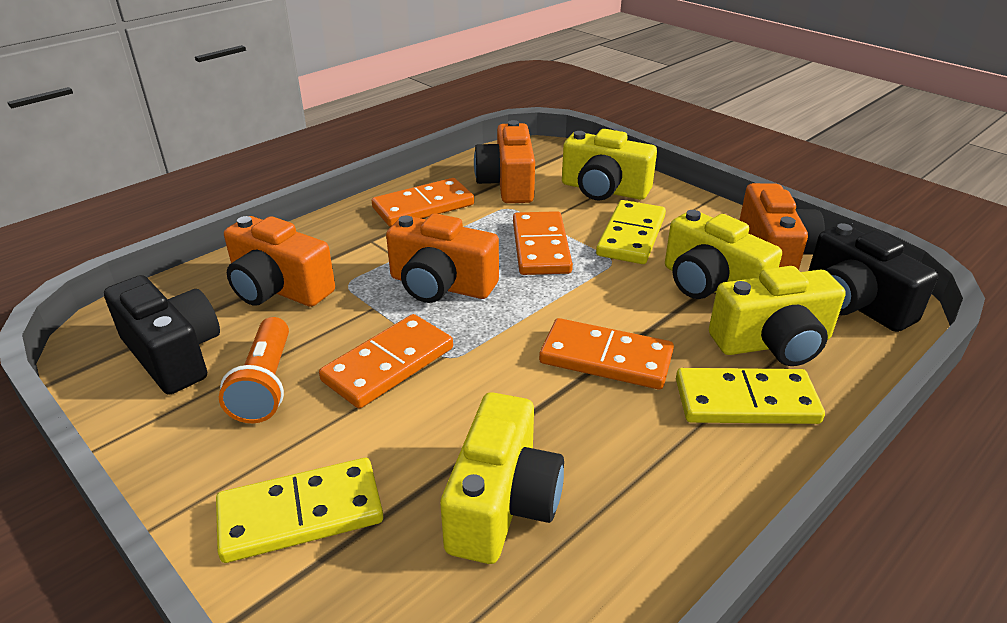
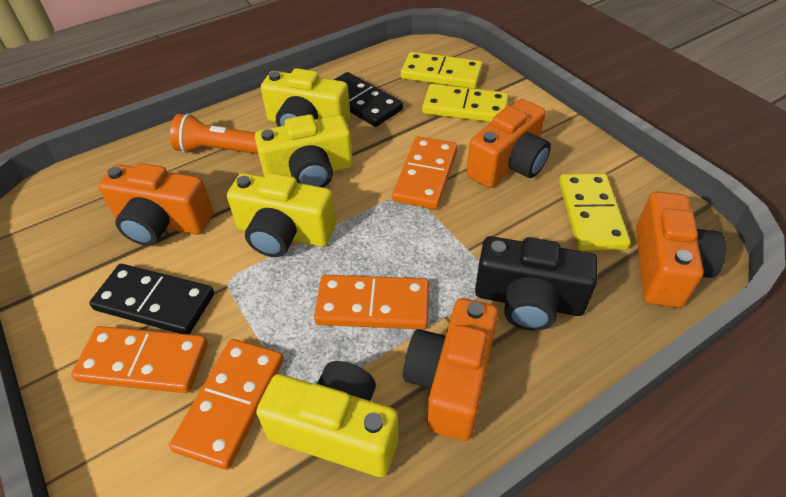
black camera: 2 -> 1
black domino: 0 -> 2

